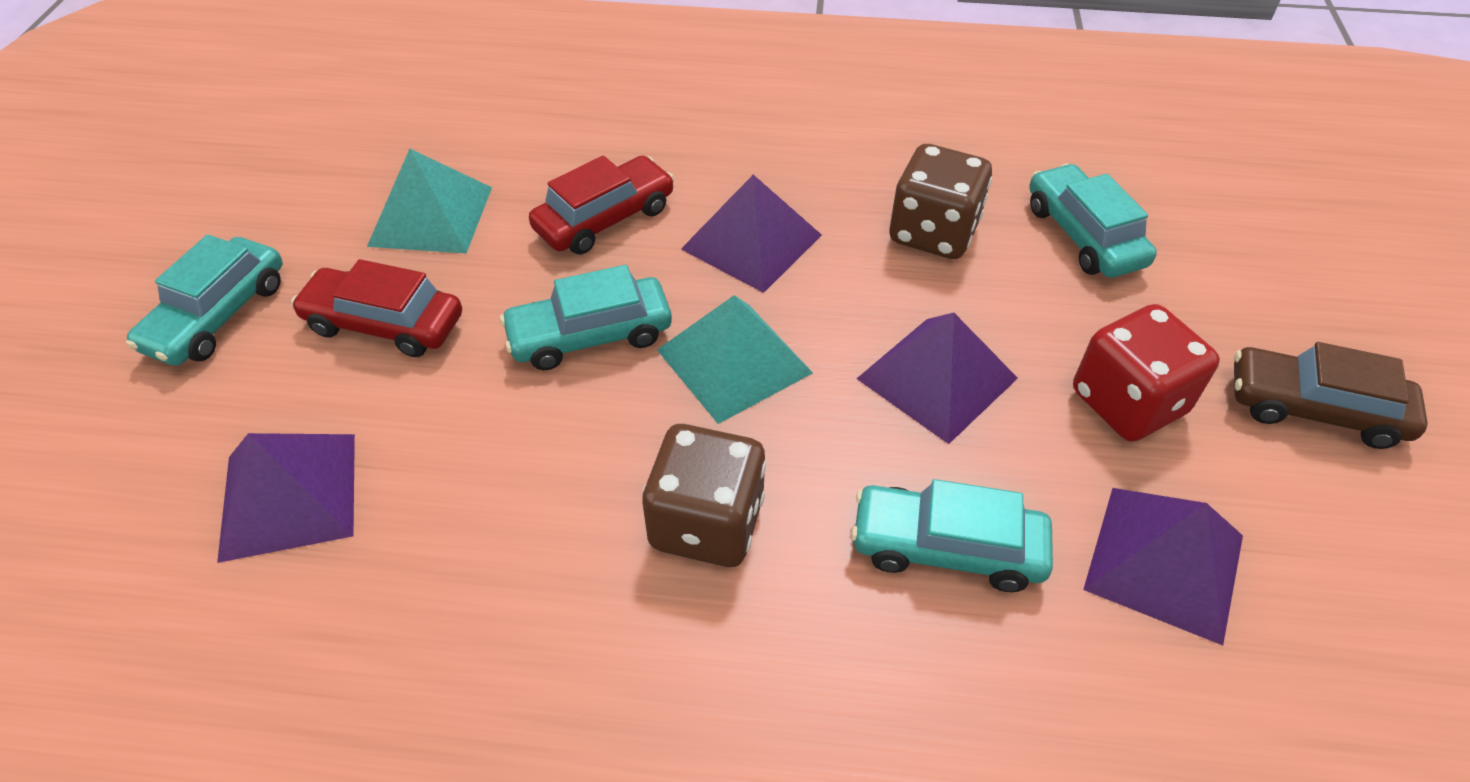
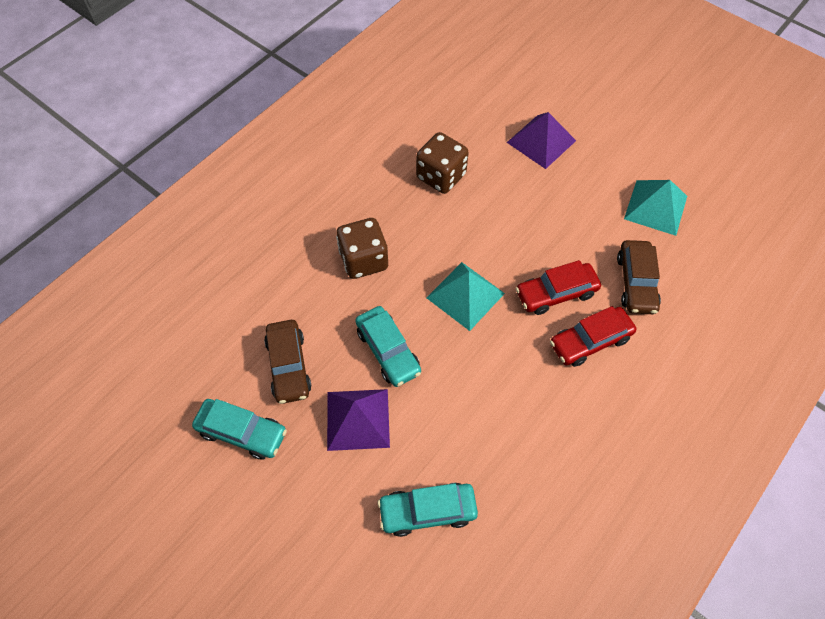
brown car: 1 -> 2
purple pyramid: 4 -> 2
red dice: 1 -> 0
turquoise car: 4 -> 3

